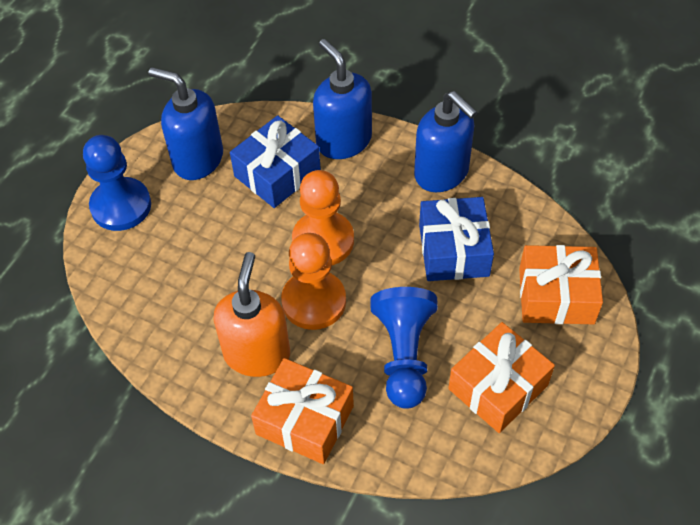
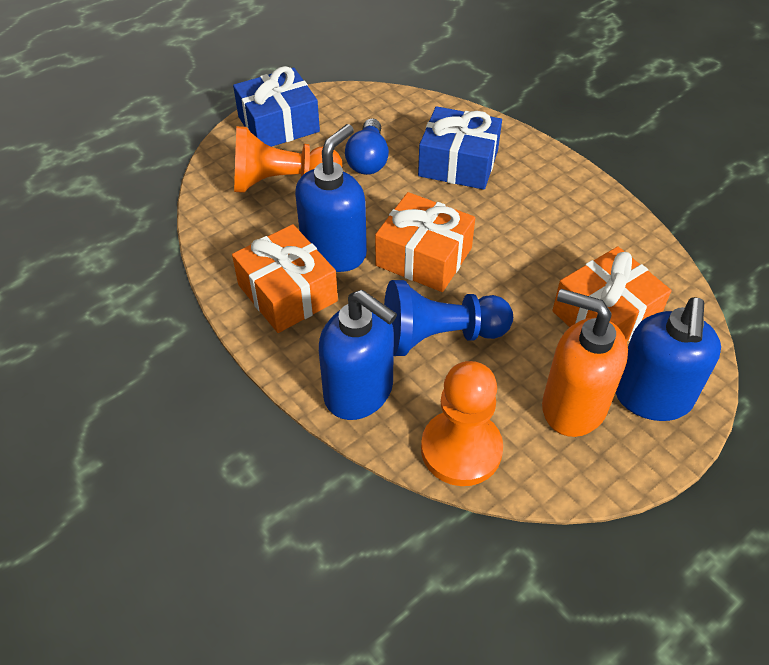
blue light bulb: 0 -> 1
blue pawn: 2 -> 1

